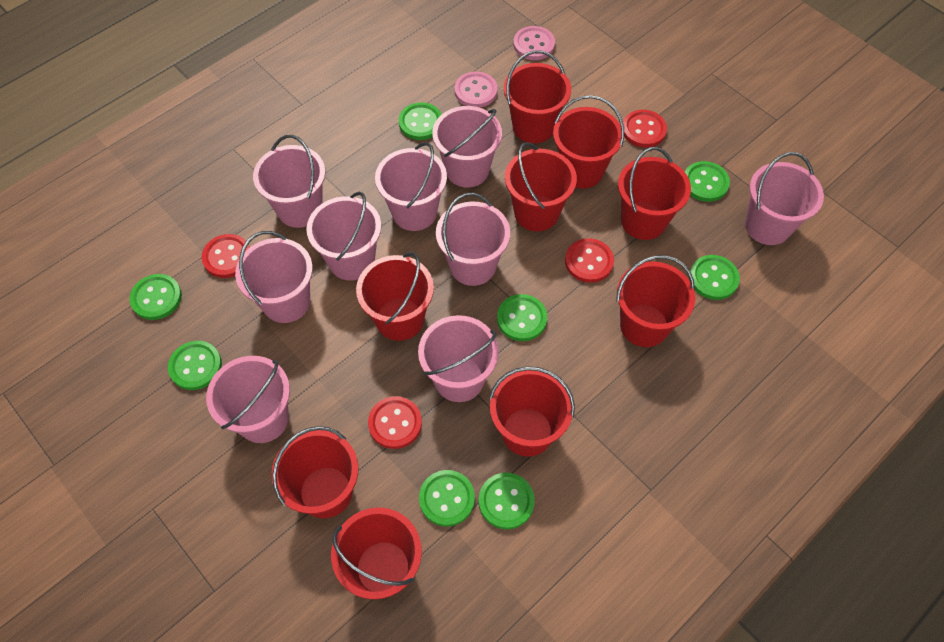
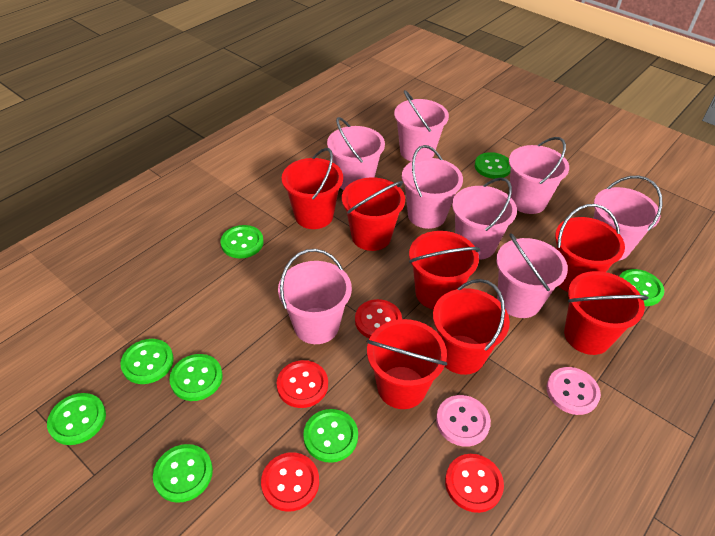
pink bucket: 9 -> 8
red bucket: 9 -> 7

